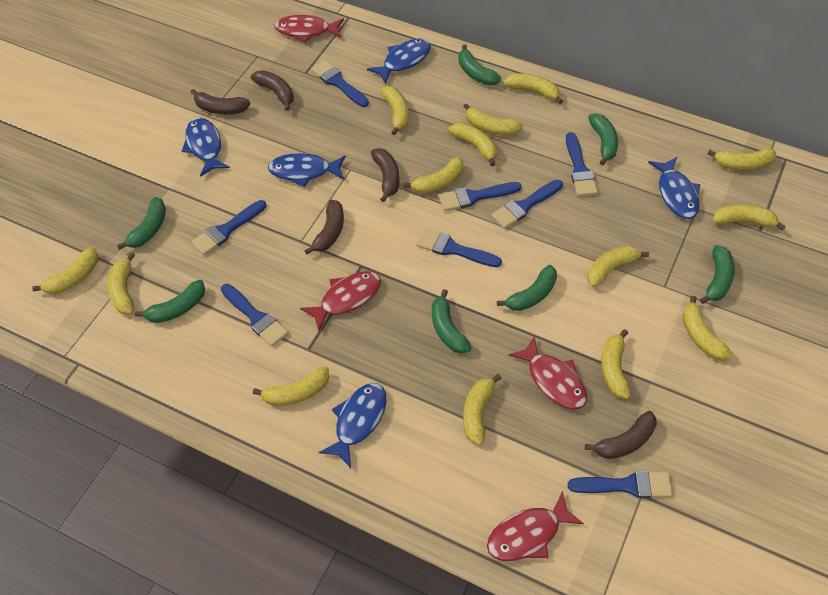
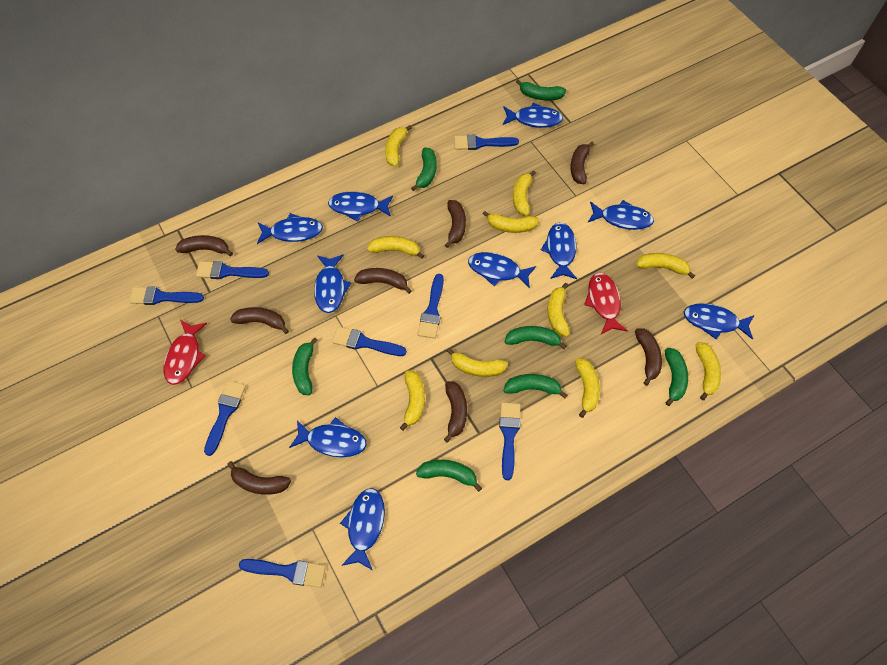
blue fish: 5 -> 10
brown banana: 5 -> 8
red fish: 4 -> 2
yellow banana: 14 -> 10

